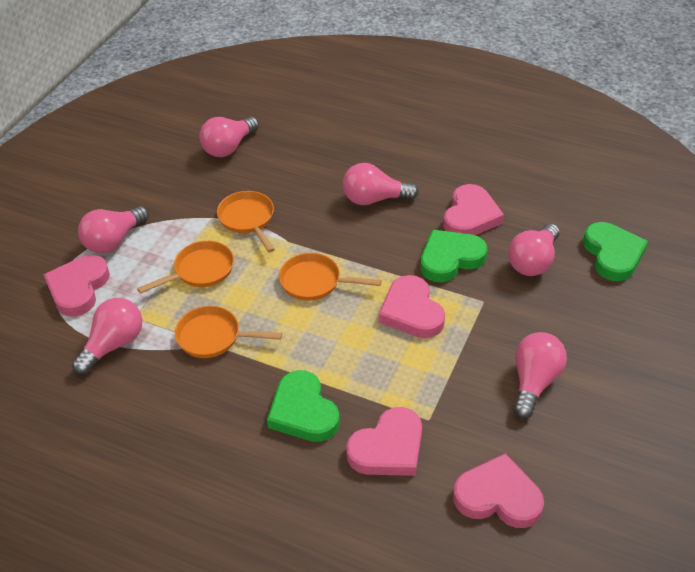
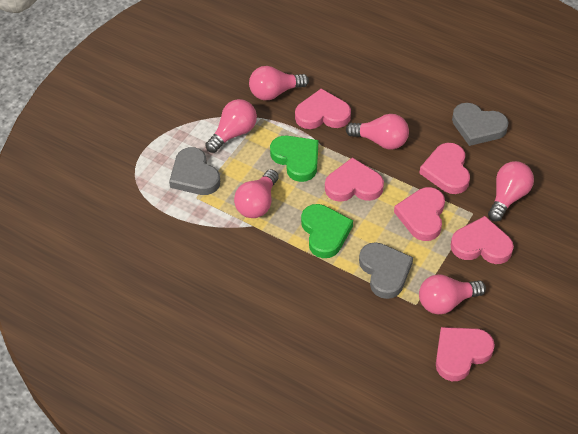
green heart: 3 -> 2
grey heart: 0 -> 3
orange pan: 4 -> 0
pink heart: 5 -> 6

